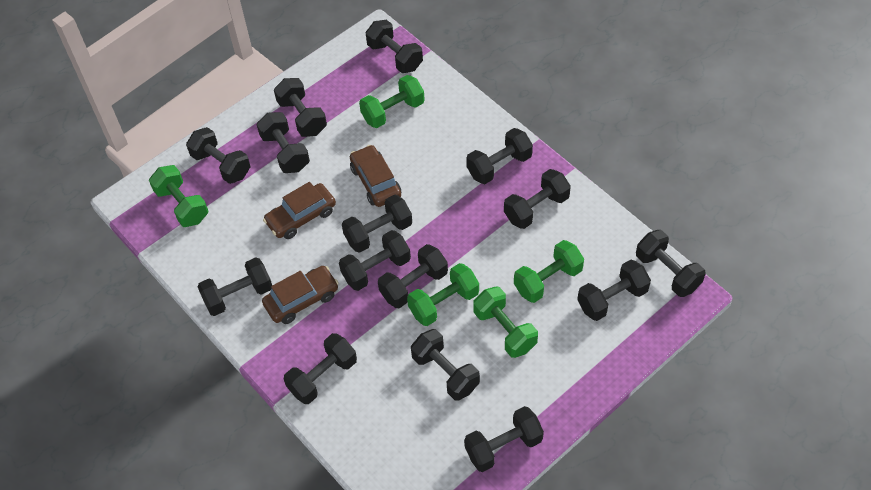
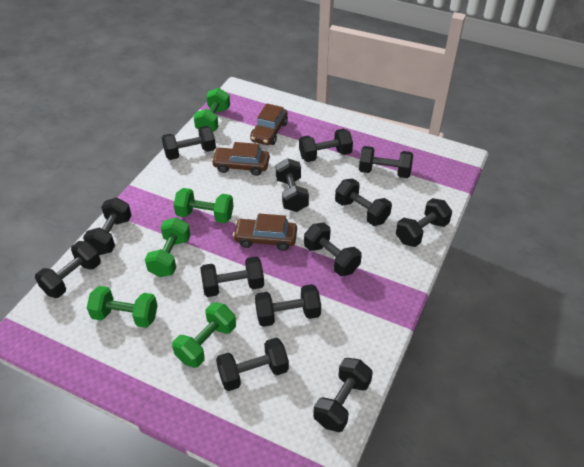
black dumbbell: 15 -> 13

